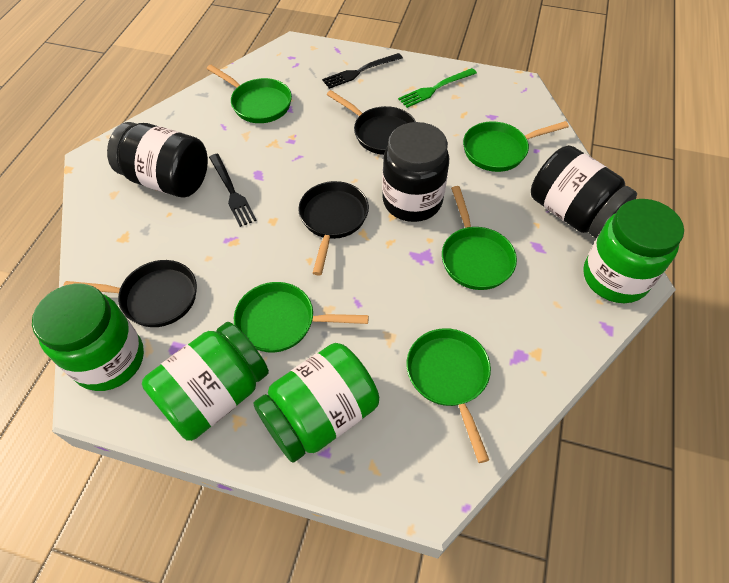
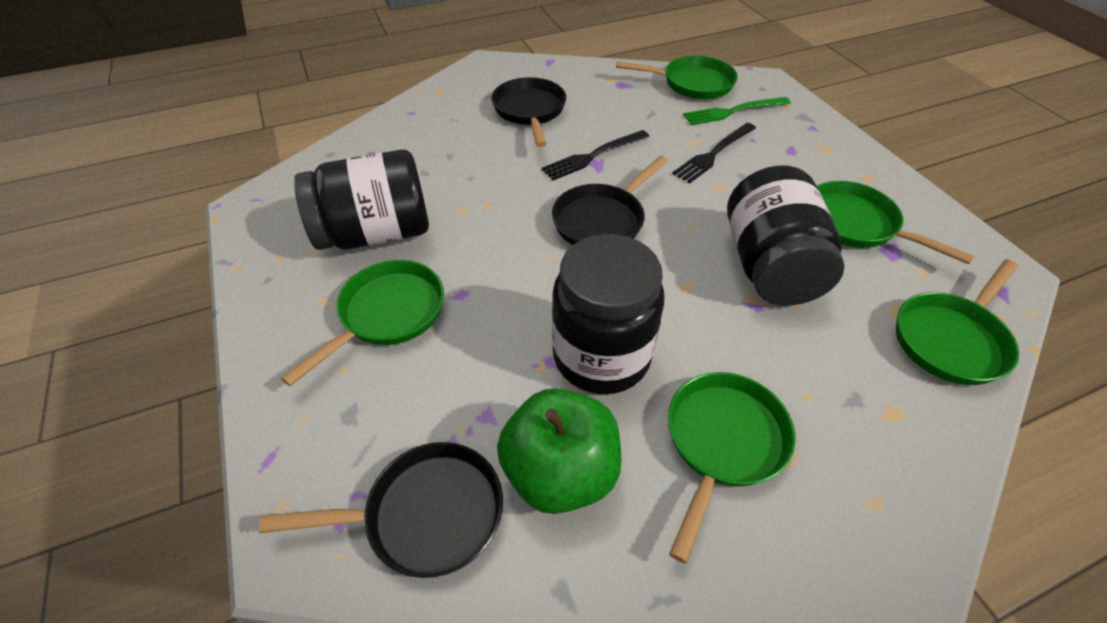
green apple: 0 -> 1
green jar: 4 -> 0

